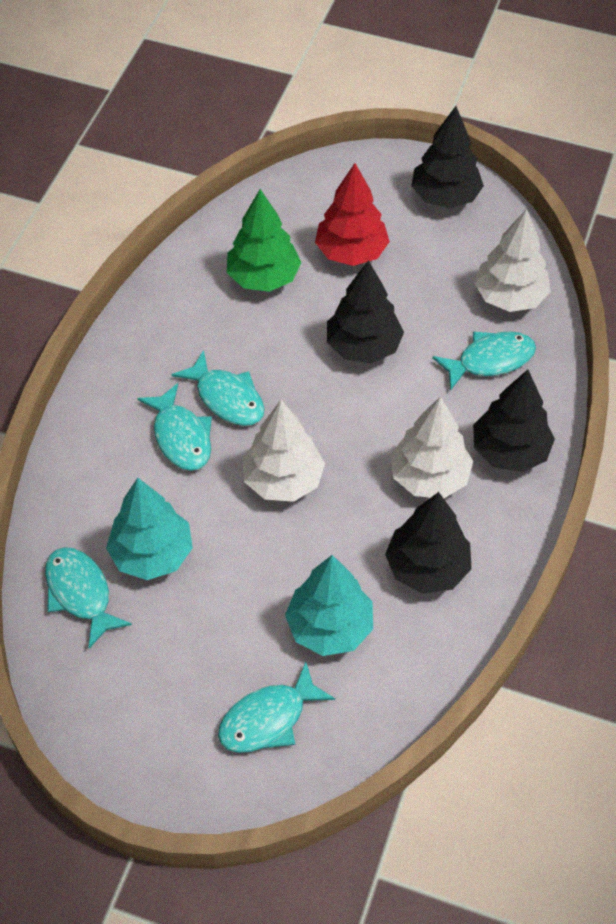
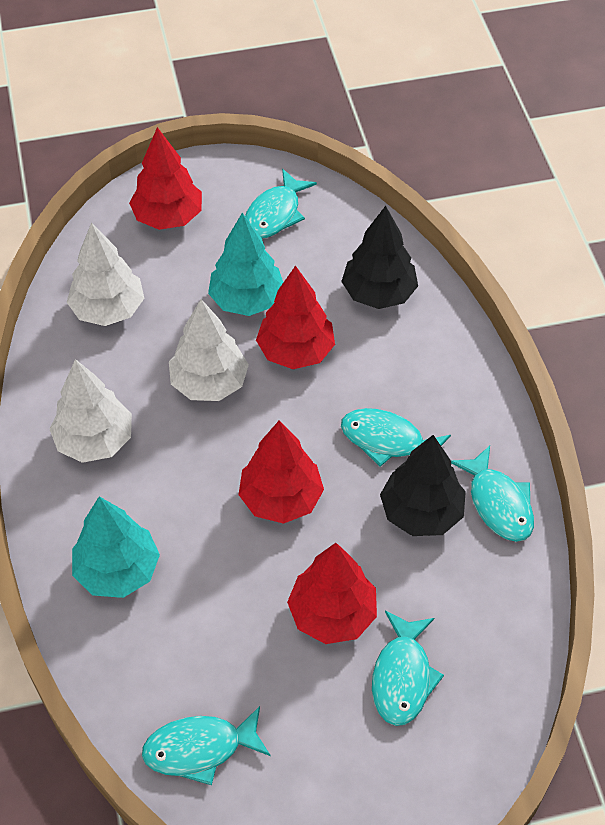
black tree: 4 -> 2
green tree: 1 -> 0
red tree: 1 -> 4

